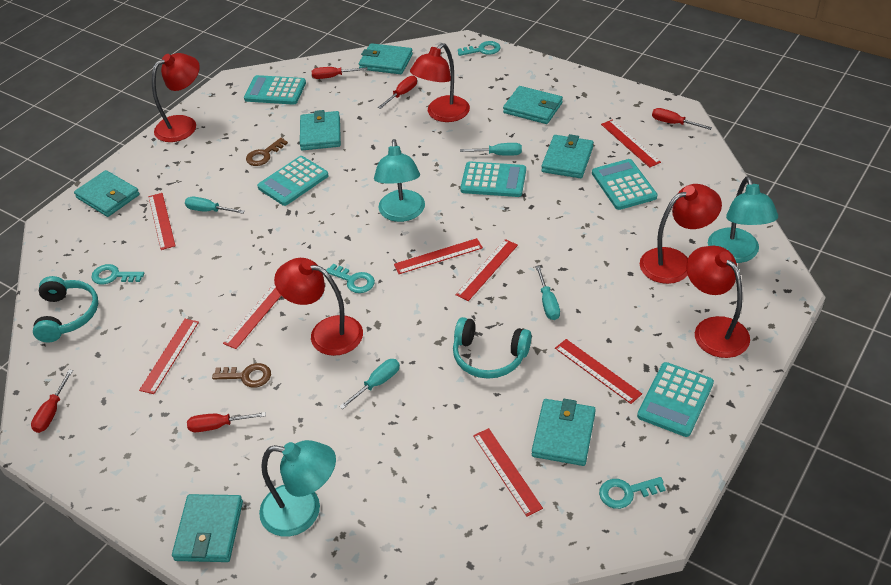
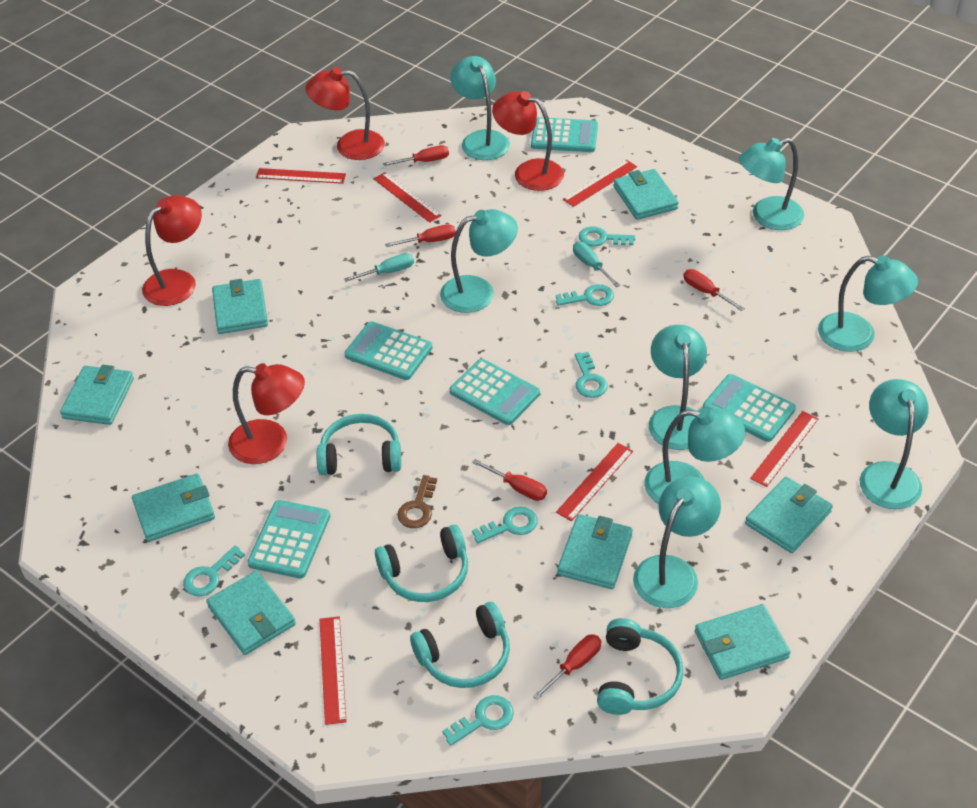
brown key: 2 -> 1
red lamp: 5 -> 4
red ruler: 8 -> 6
turquoise headphones: 2 -> 4
turquoise key: 4 -> 6
turquoise lamp: 3 -> 8
turquoise screwdriver: 4 -> 2
turquoise wallet: 7 -> 8

